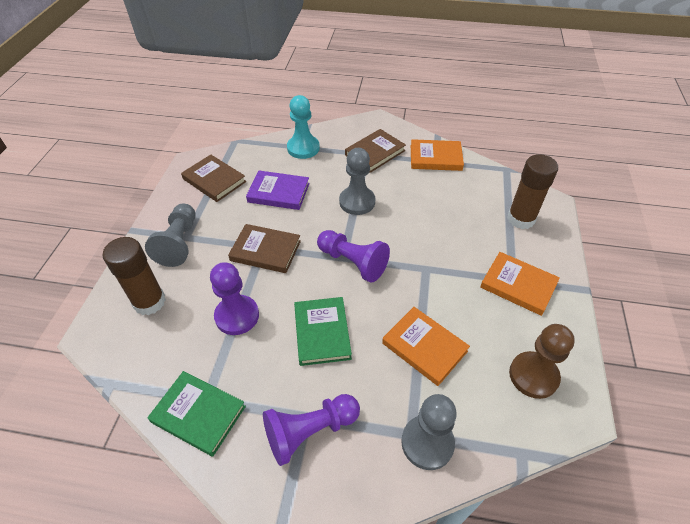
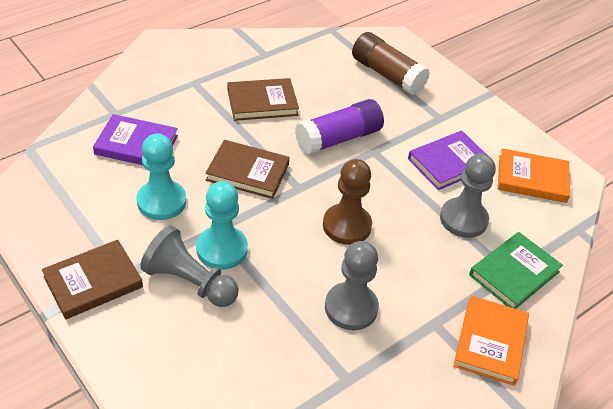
brown glue stick: 2 -> 1
green book: 2 -> 1
orange book: 3 -> 2
purple book: 1 -> 2
purple glue stick: 0 -> 1
purple pawn: 3 -> 0
turquoise pawn: 1 -> 2

